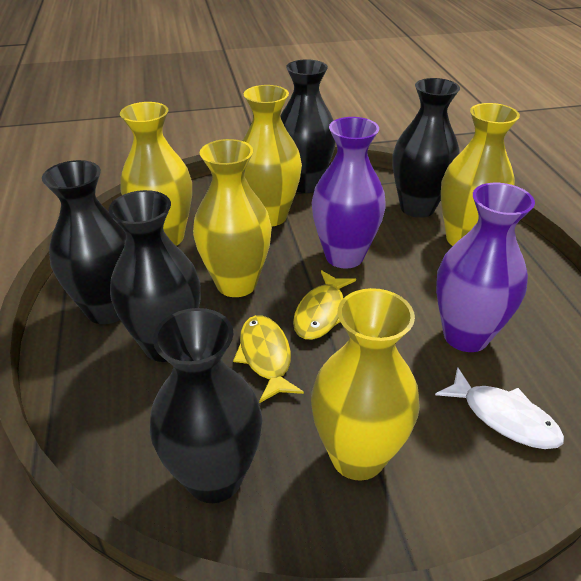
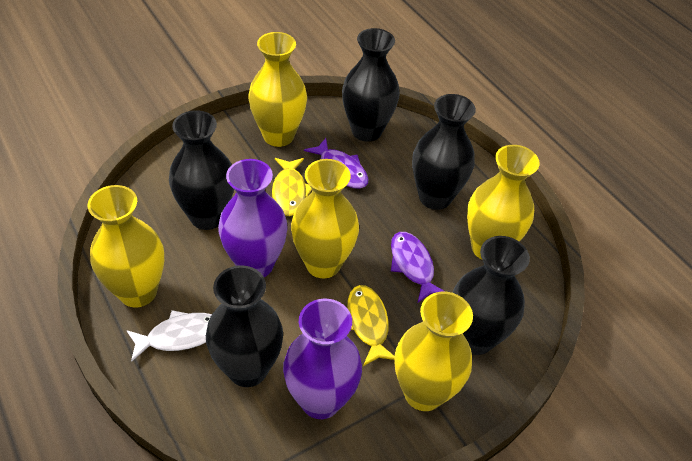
purple fish: 0 -> 2

